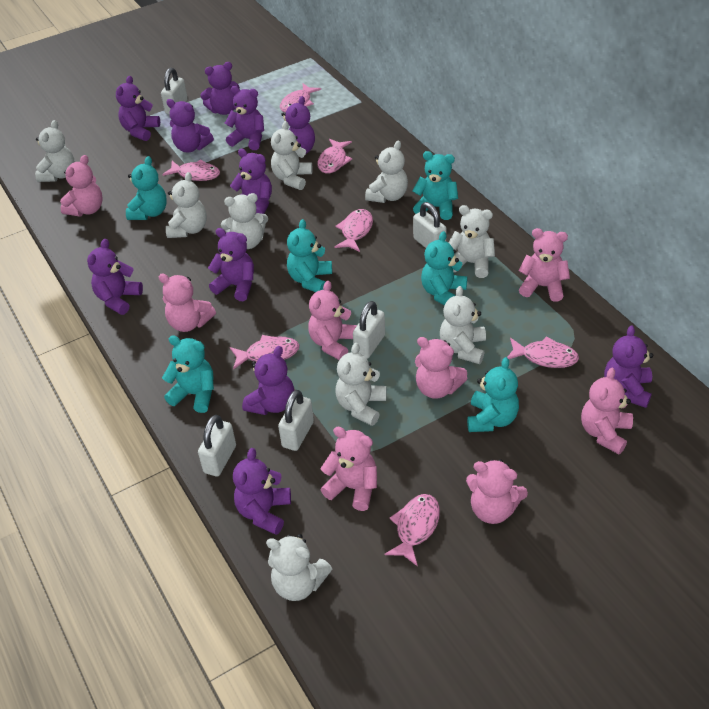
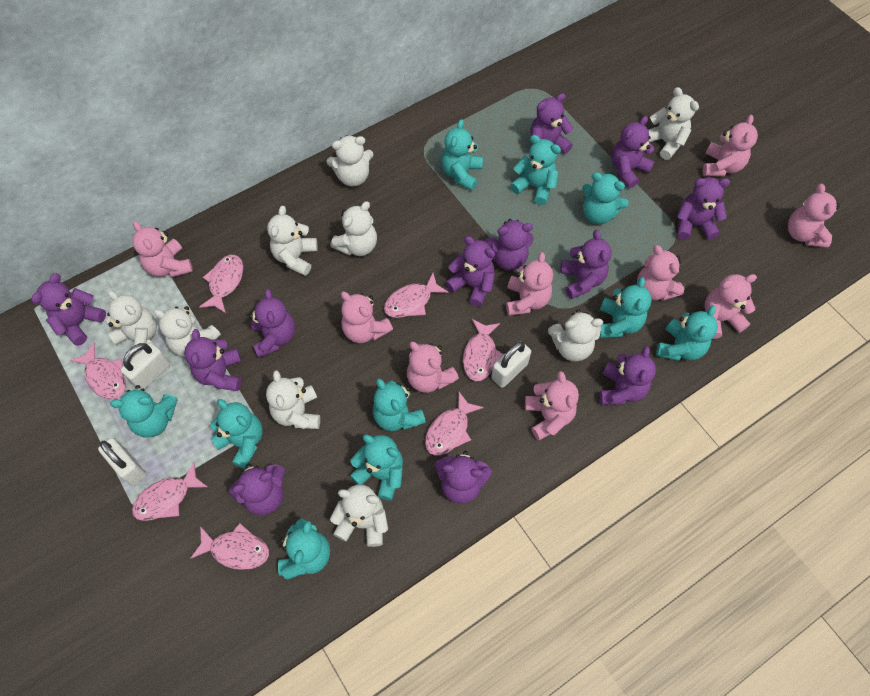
pink teddy bear: 8 -> 9
purple teddy bear: 11 -> 12
turquoise teddy bear: 6 -> 10
white padlock: 5 -> 3

